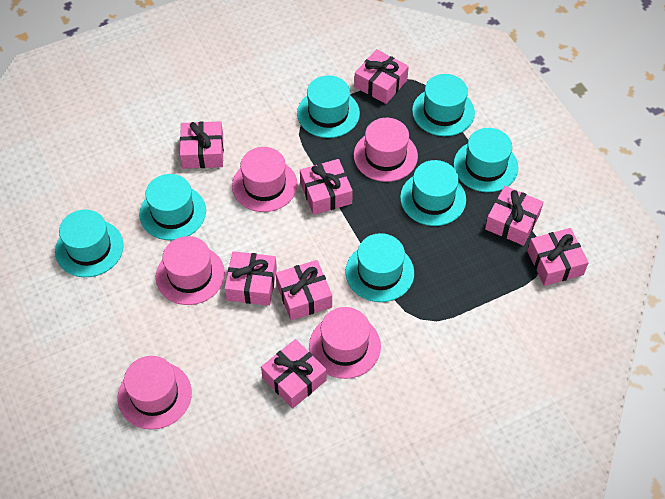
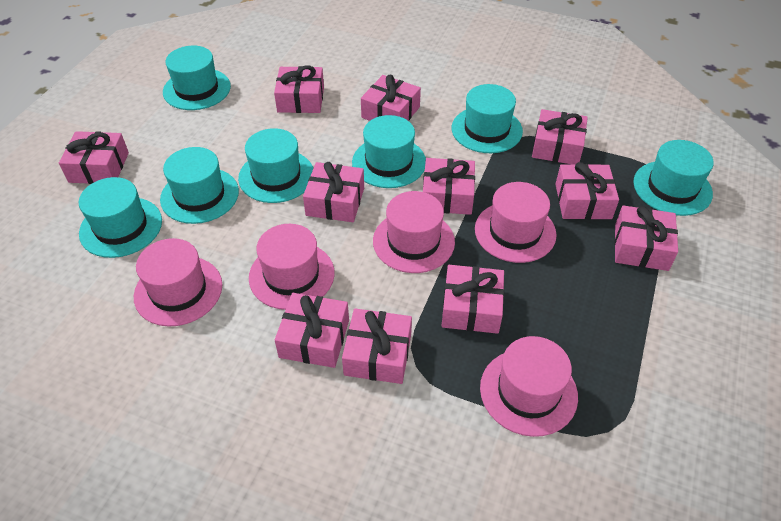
pink gift: 8 -> 11

